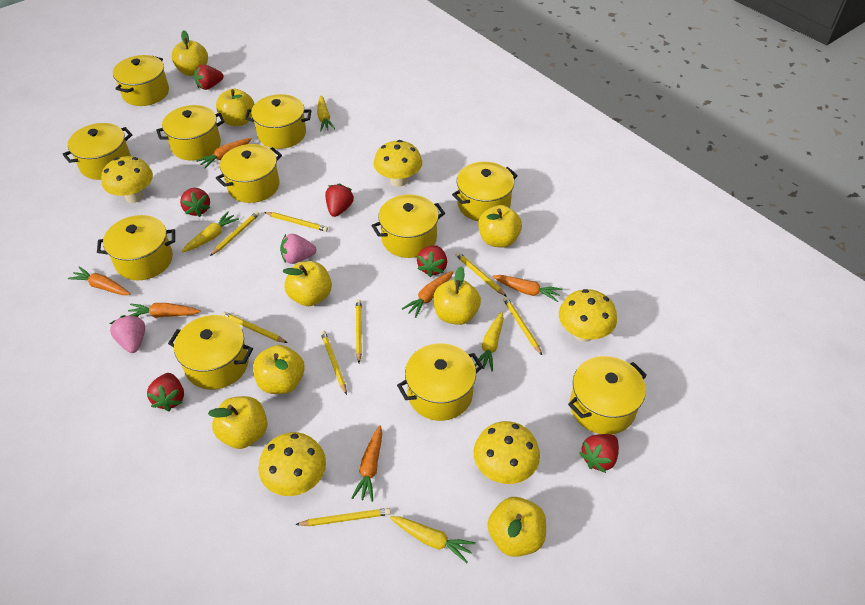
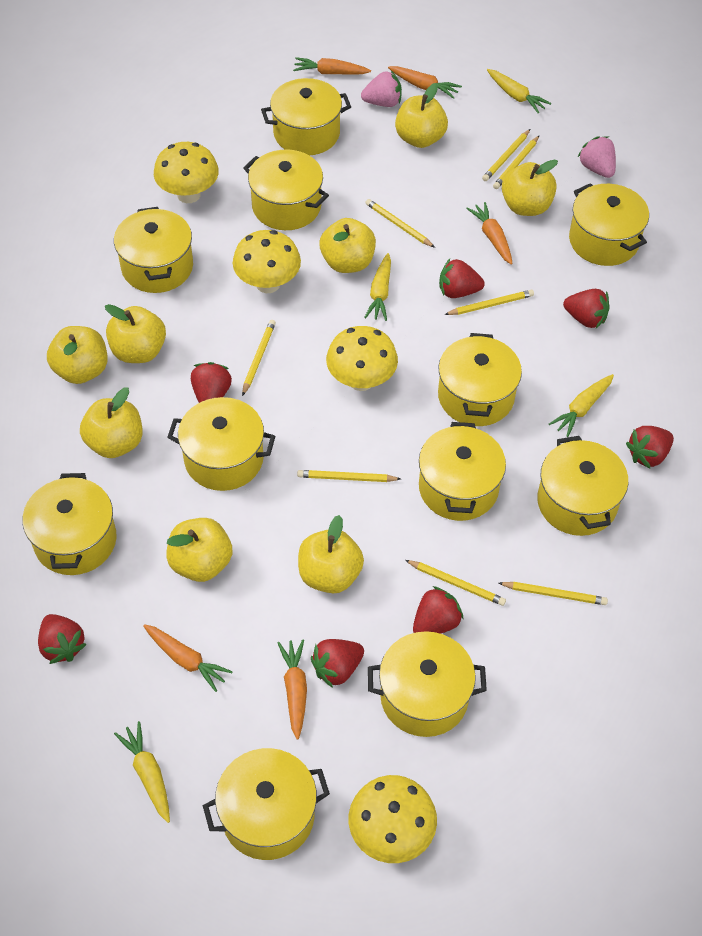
orange carrot: 6 -> 5
red strawberry: 6 -> 7
yellow mushroom: 5 -> 4

